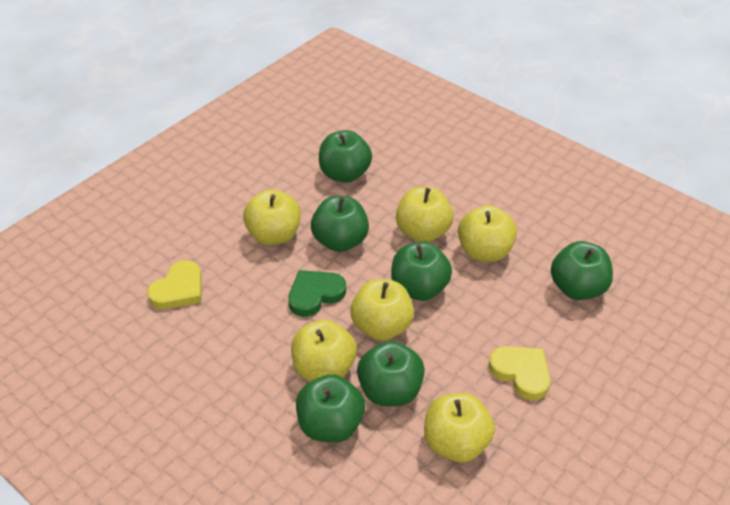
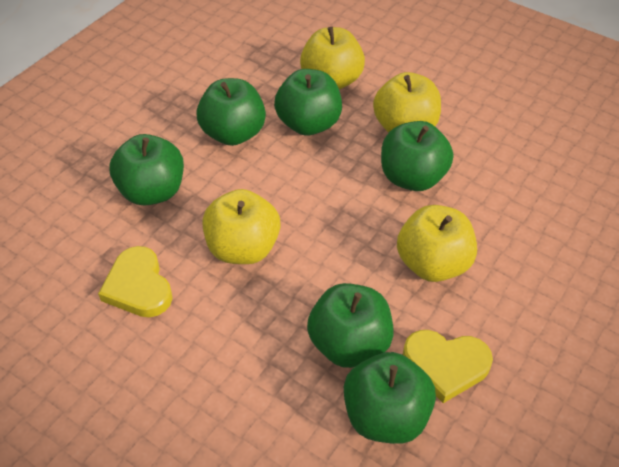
green heart: 1 -> 0
yellow apple: 6 -> 4

